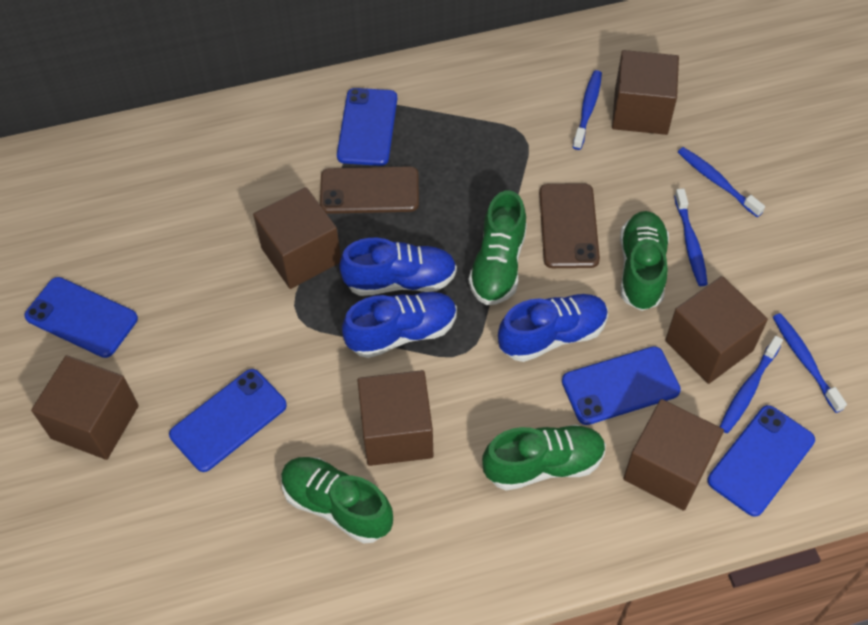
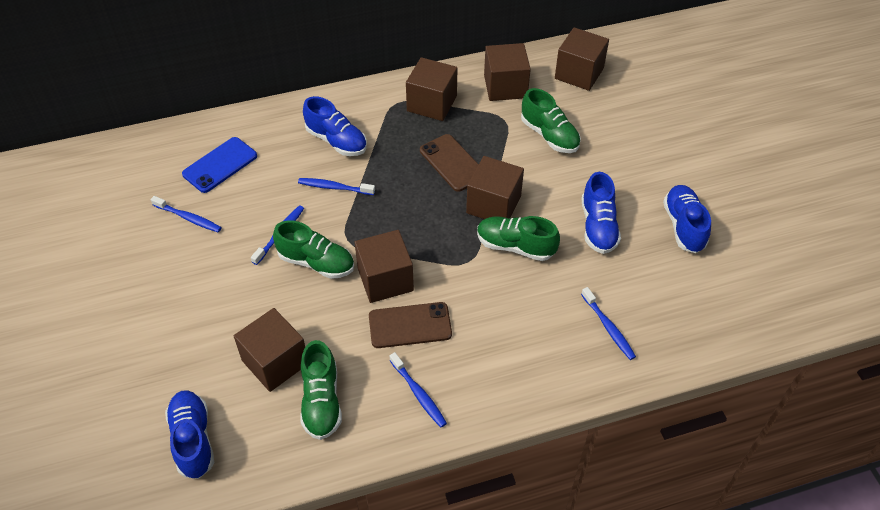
blue phone: 5 -> 1
blue shoe: 3 -> 4

